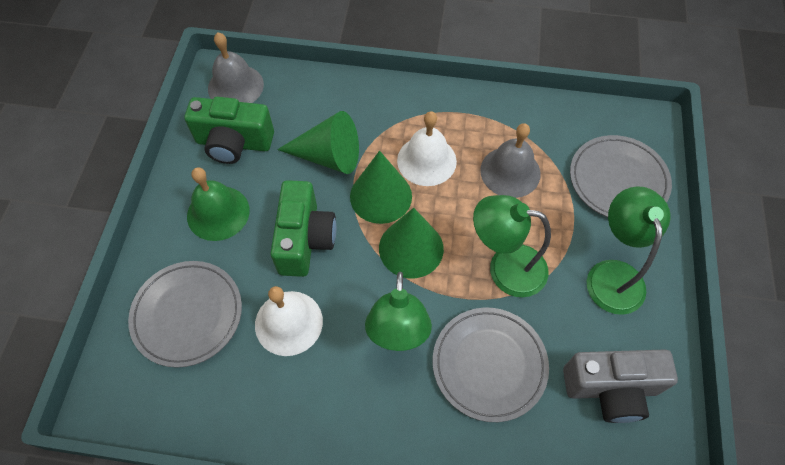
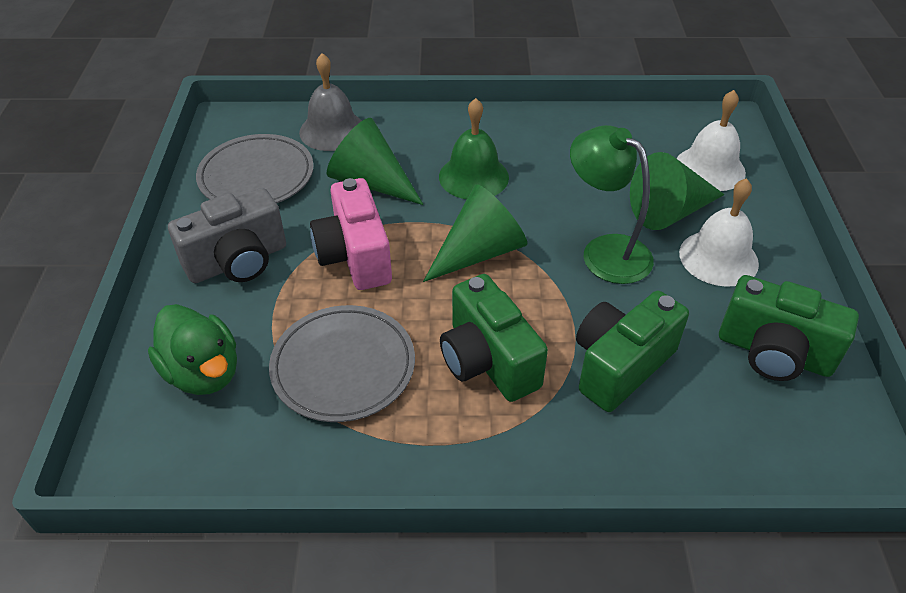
green camera: 2 -> 3
green duck: 0 -> 1
green lamp: 3 -> 1
grey bell: 2 -> 1
grey plate: 3 -> 2
pink camera: 0 -> 1

